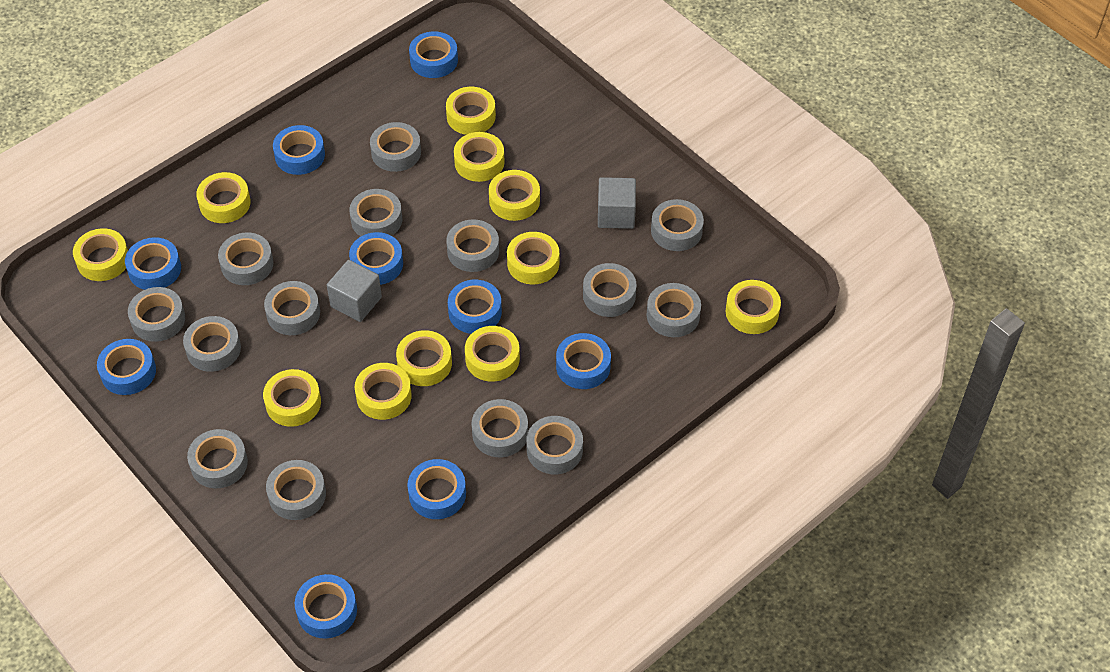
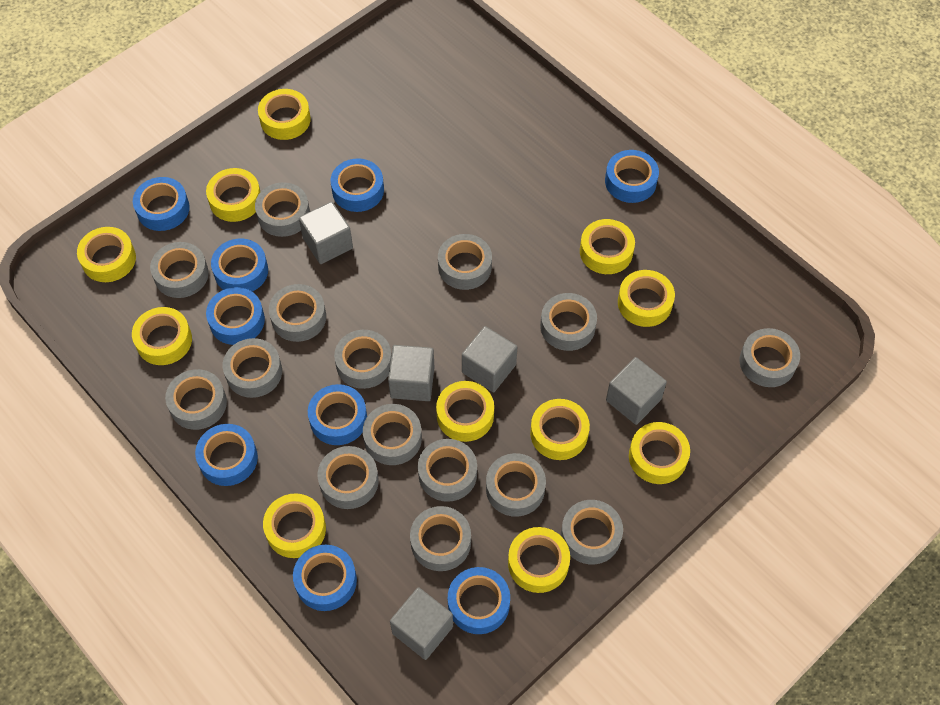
grey cube: 2 -> 5
grey tape: 14 -> 15

